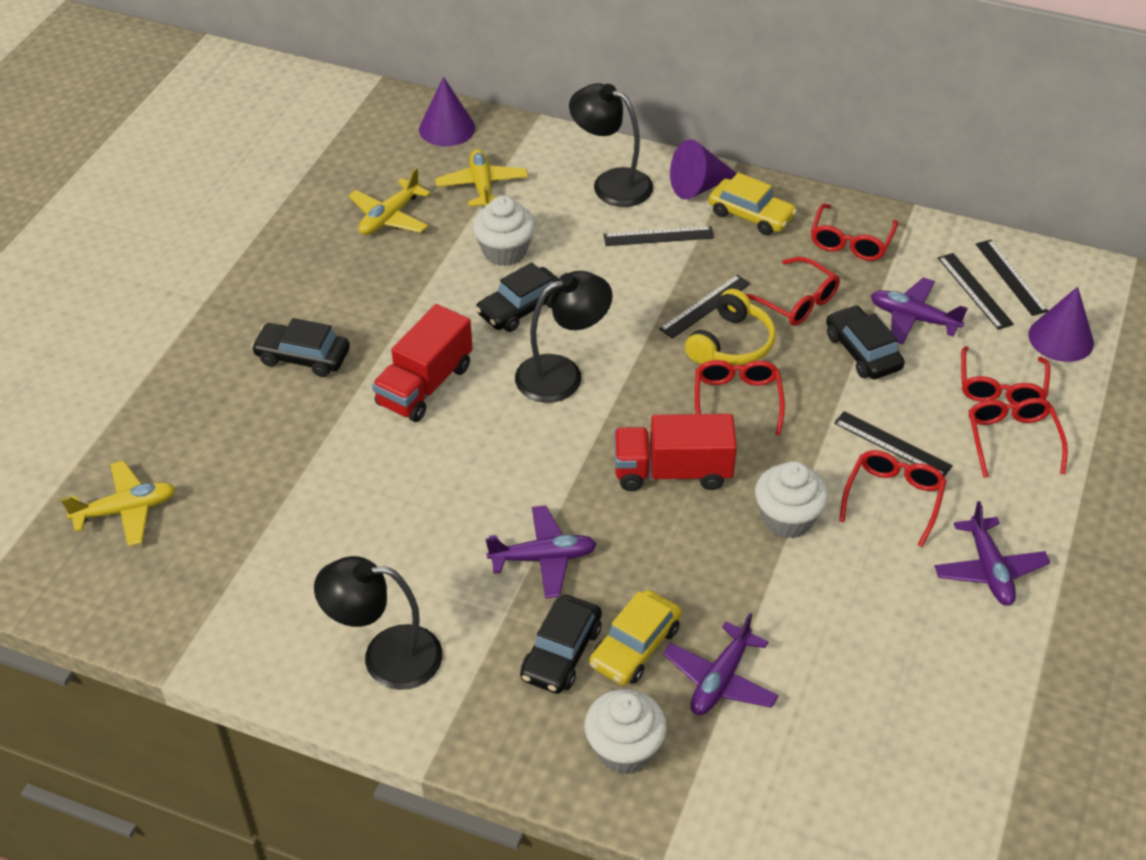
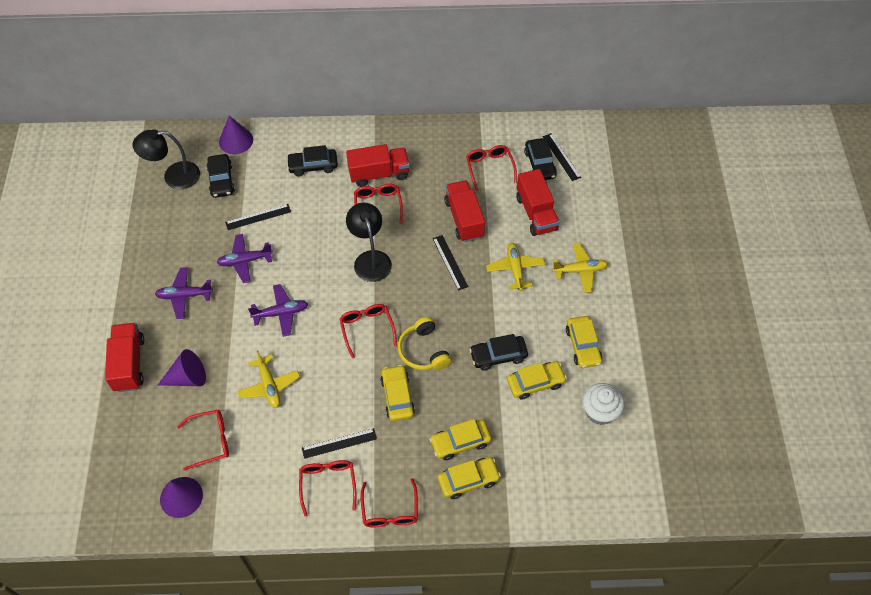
black lamp: 3 -> 2
black ruler: 5 -> 4
purple plane: 4 -> 3
red truck: 2 -> 4
white cupcake: 3 -> 1
yellow car: 2 -> 5

